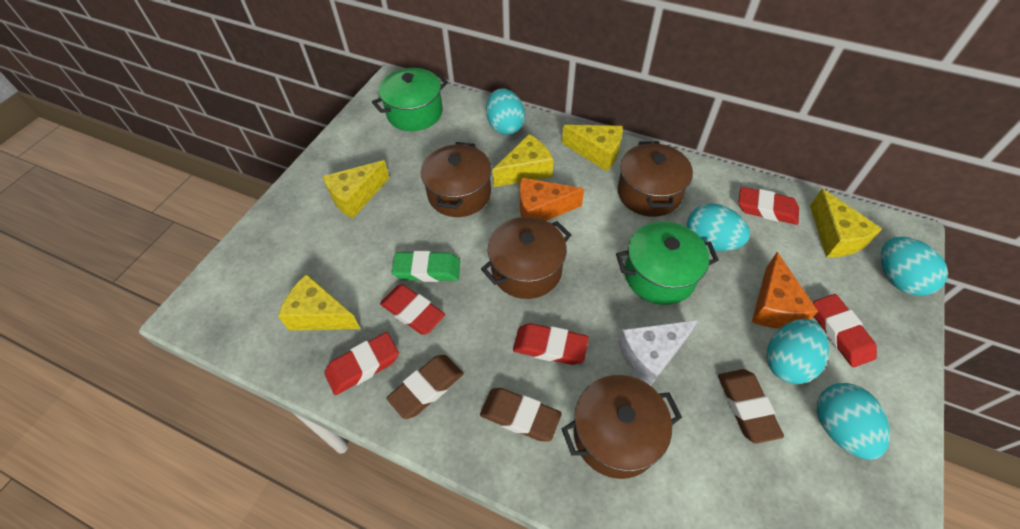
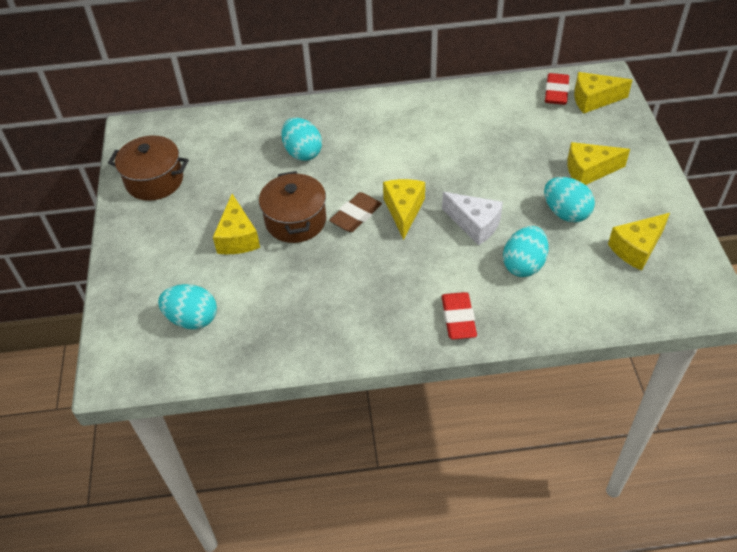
brown eraser: 3 -> 1
brown pot: 4 -> 2
green eraser: 1 -> 0
green pot: 2 -> 0
orange cheese: 2 -> 0
red eraser: 5 -> 2
turquoise egg: 5 -> 4

